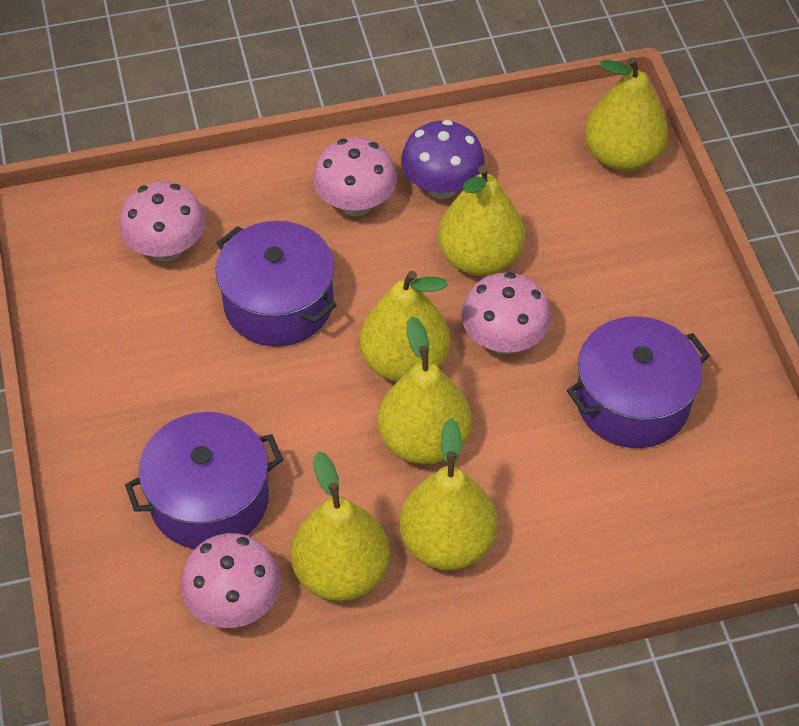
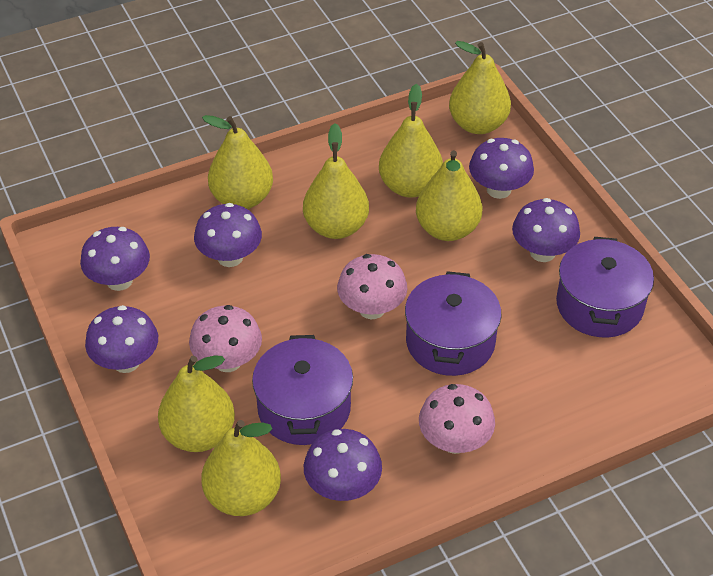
pink mushroom: 4 -> 3
purple mushroom: 1 -> 6
yellow pear: 6 -> 7

